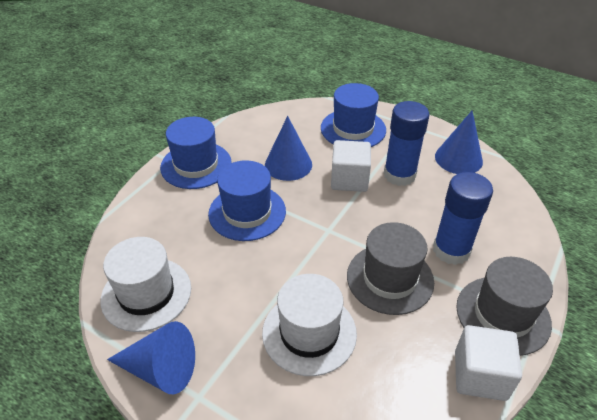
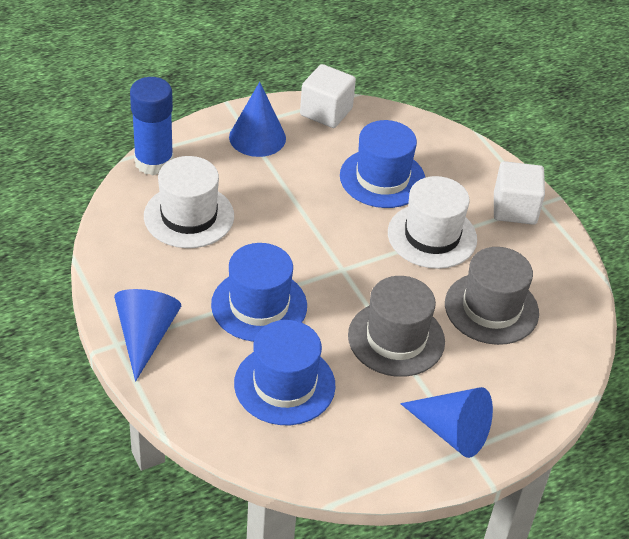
blue glue stick: 2 -> 1

